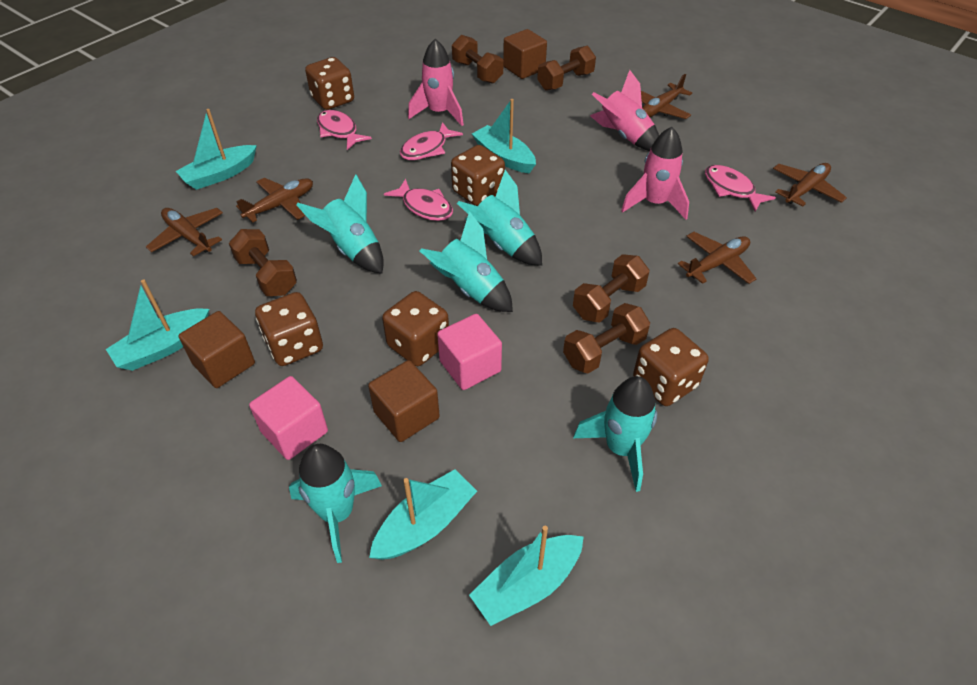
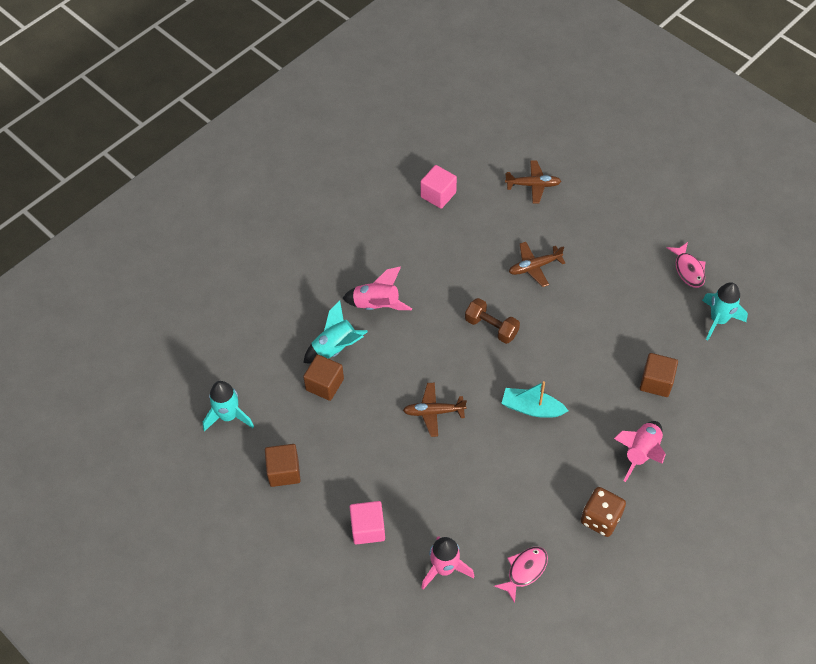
brown dice: 5 -> 1
brown dumbbell: 5 -> 1
brown plane: 5 -> 3
pink fish: 4 -> 2
turquoise boat: 5 -> 1
turquoise rocket: 5 -> 3

